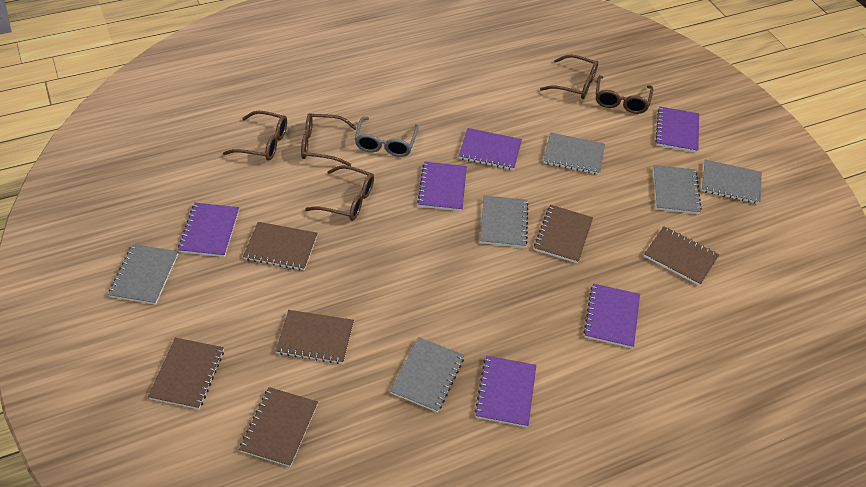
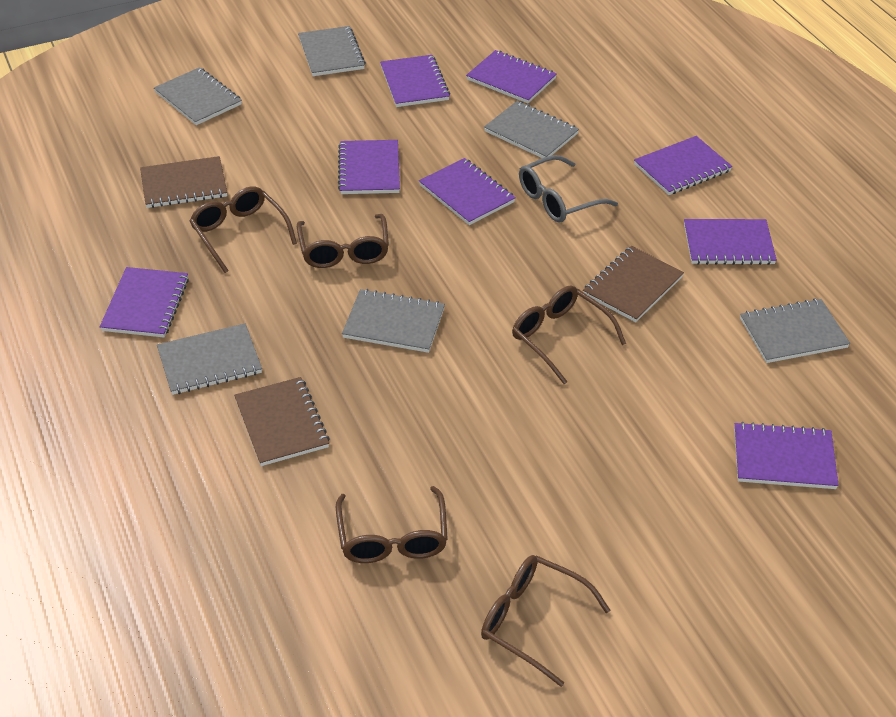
brown notebook: 6 -> 3
purple notebook: 6 -> 8

